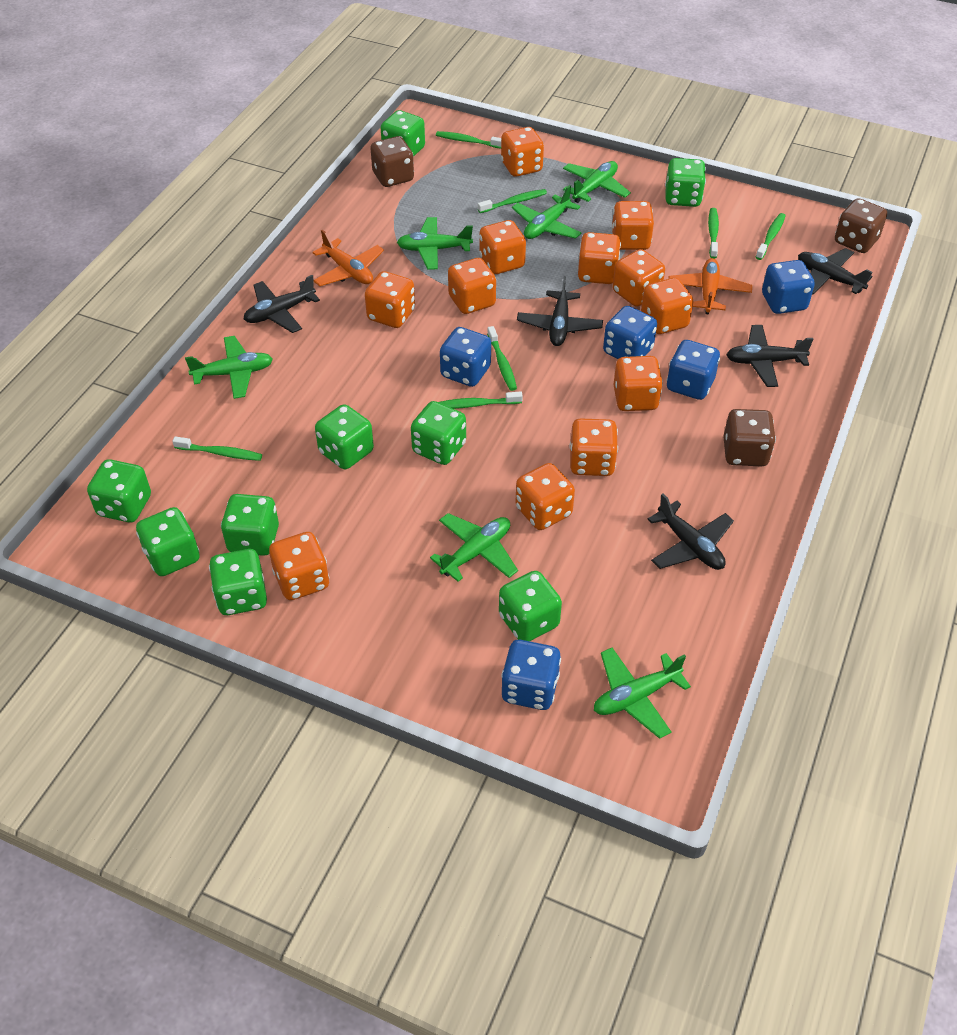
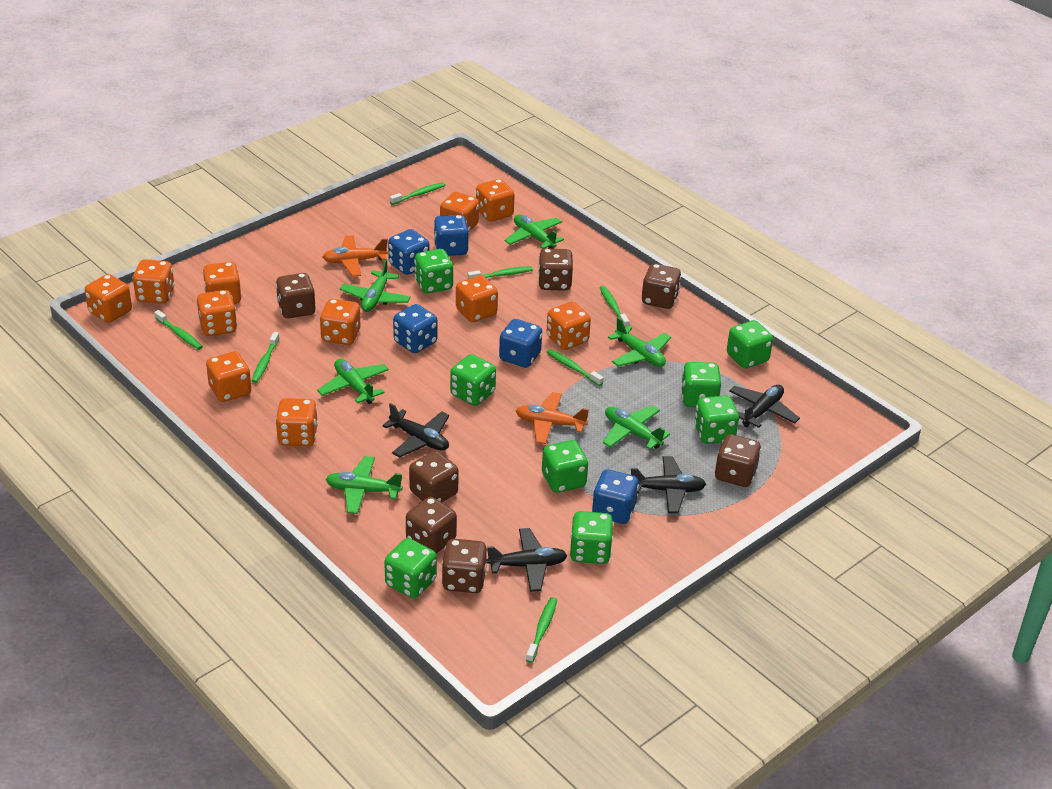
black plane: 5 -> 4
brown dice: 3 -> 7
green dice: 9 -> 8
orange dice: 12 -> 11

